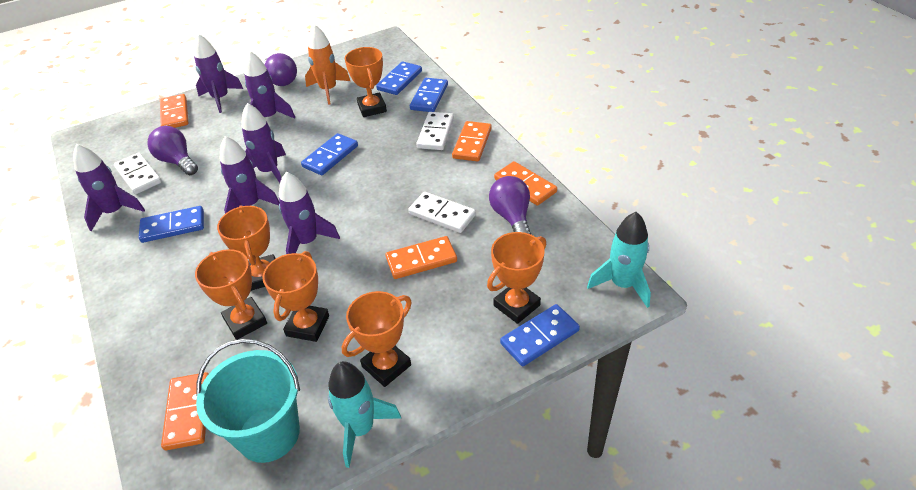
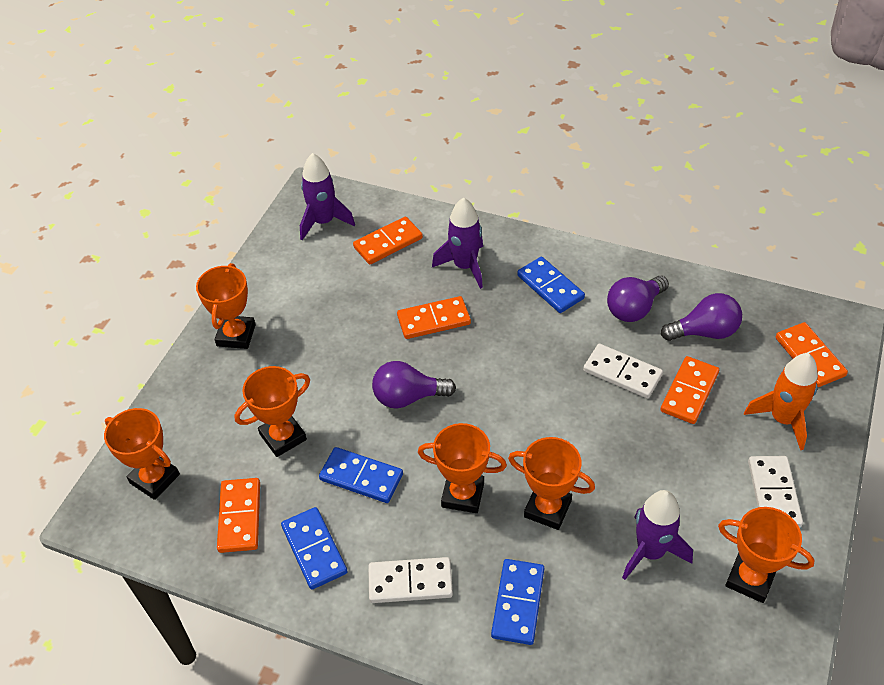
blue domino: 5 -> 4
purple rocket: 6 -> 3
turquoise bucket: 1 -> 0
turquoise rocket: 2 -> 0

